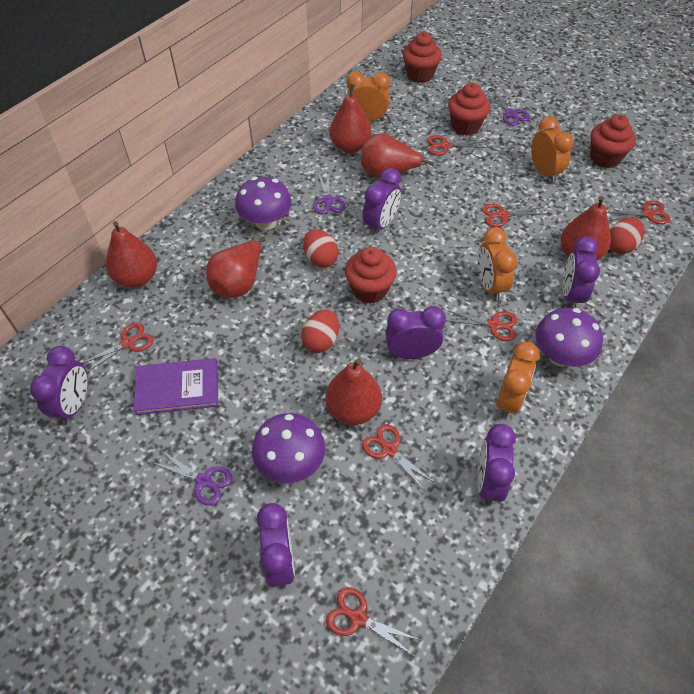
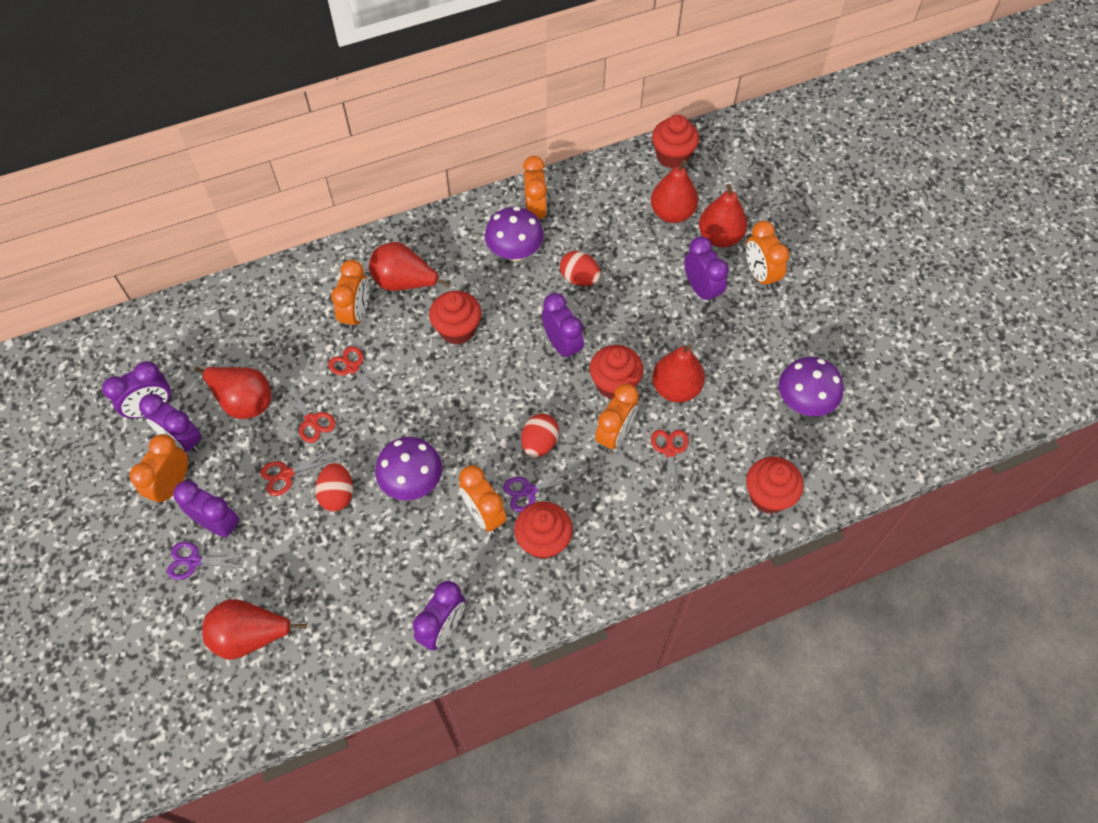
orange clock: 4 -> 6
purple book: 1 -> 0
purple scissors: 3 -> 2
red cupcake: 4 -> 5
red scissors: 7 -> 4

